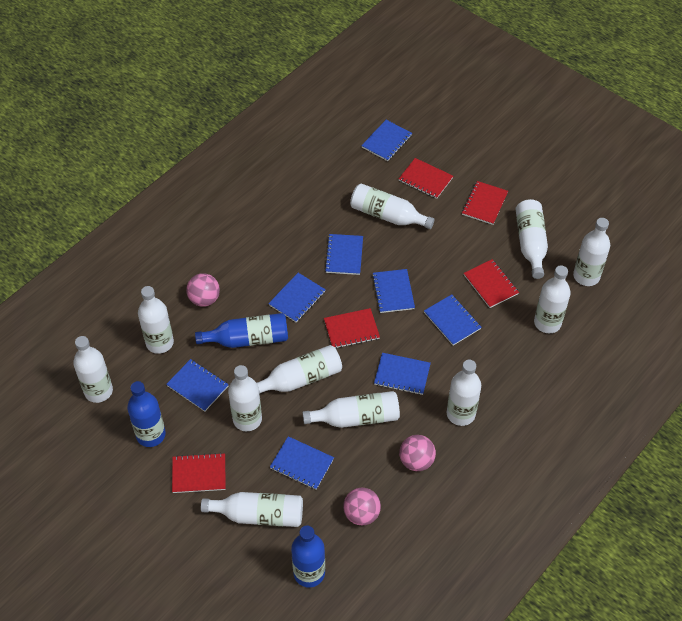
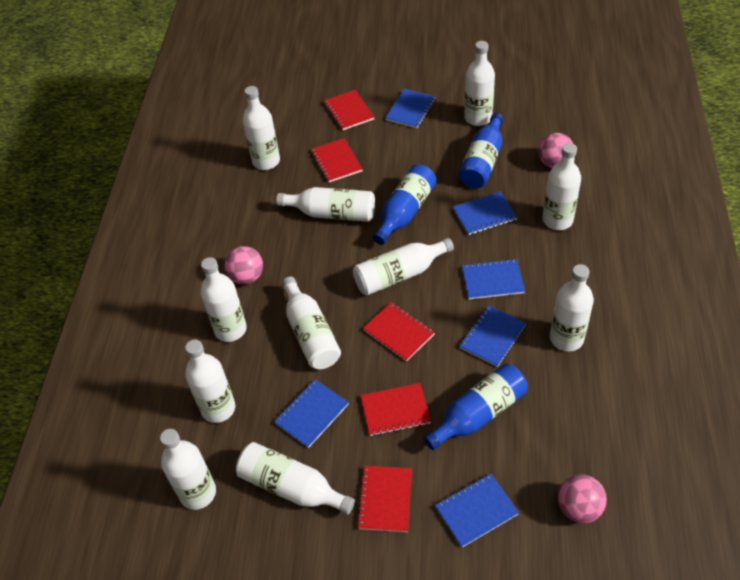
blue notebook: 8 -> 6

